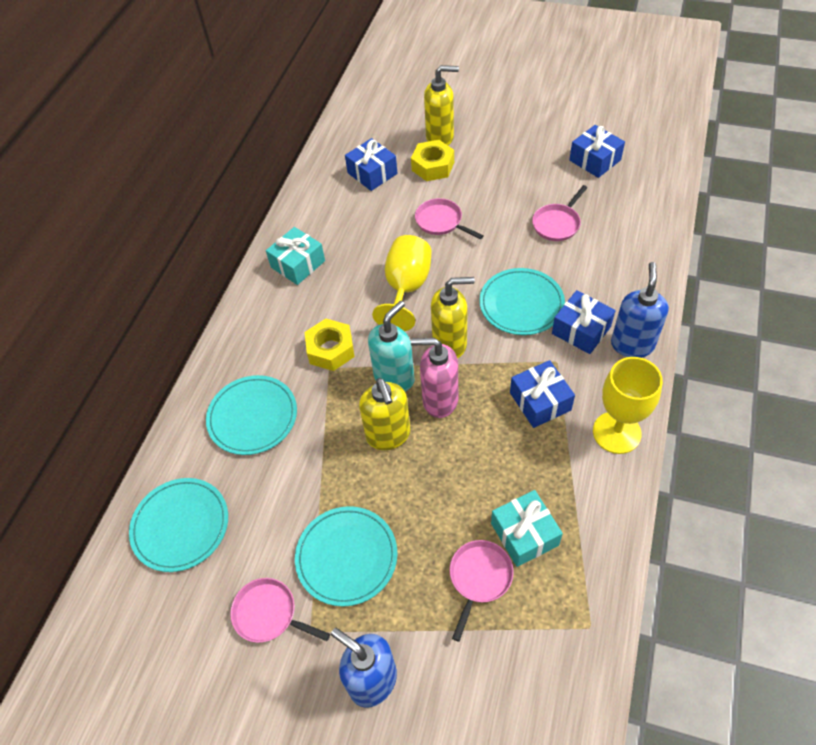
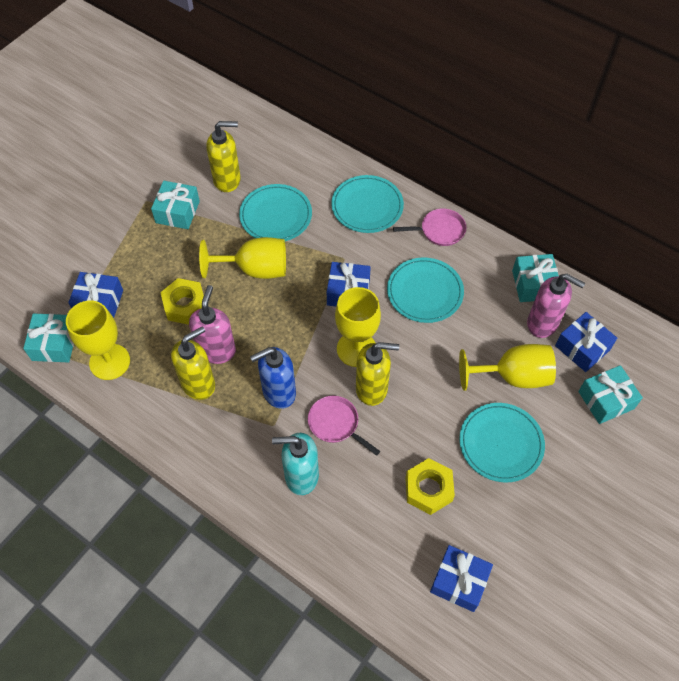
blue soap dispenser: 2 -> 1
pink pan: 4 -> 2
pink soap dispenser: 1 -> 2
turquoise gift: 2 -> 4
yellow goblet: 2 -> 4

